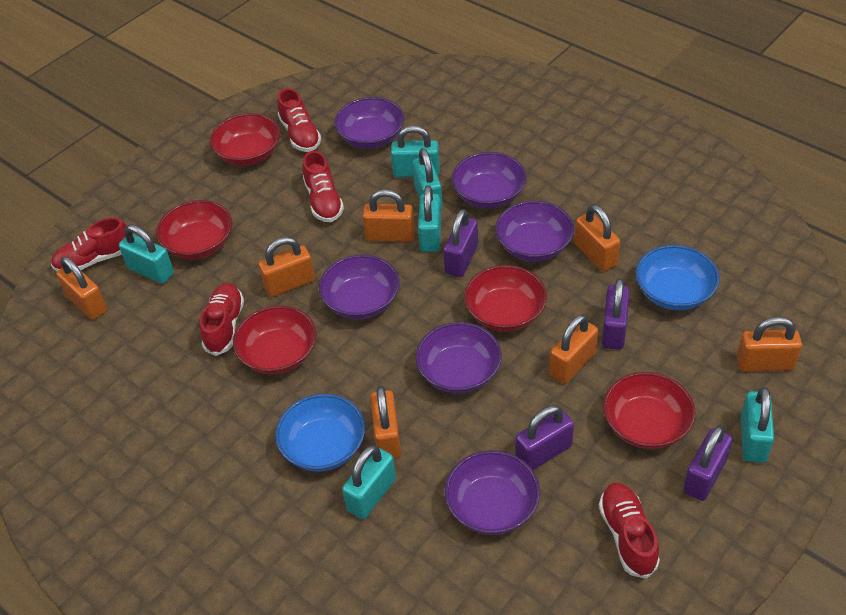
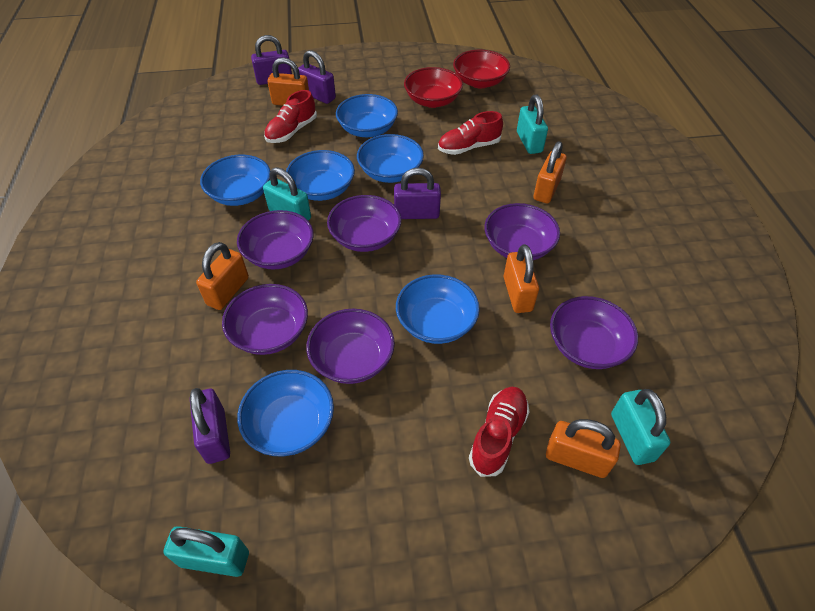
blue bowl: 2 -> 6
orange padlock: 7 -> 5
red bowl: 5 -> 2
red shoe: 5 -> 3
turquoise padlock: 6 -> 4

